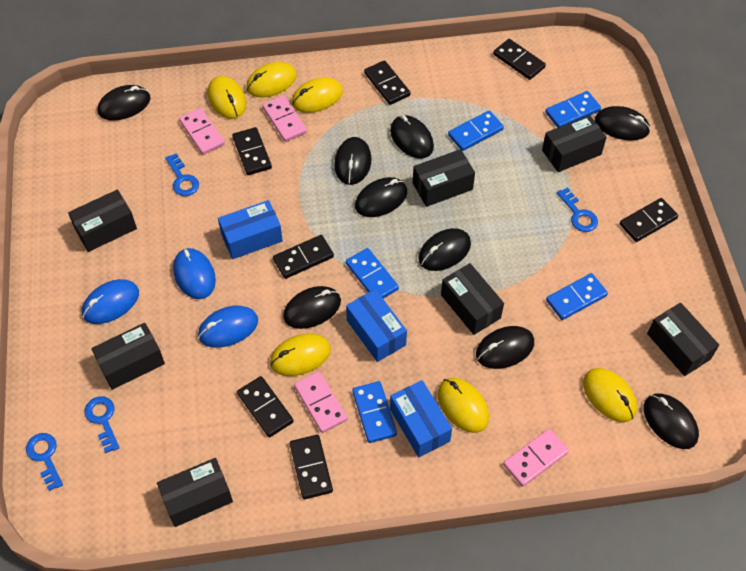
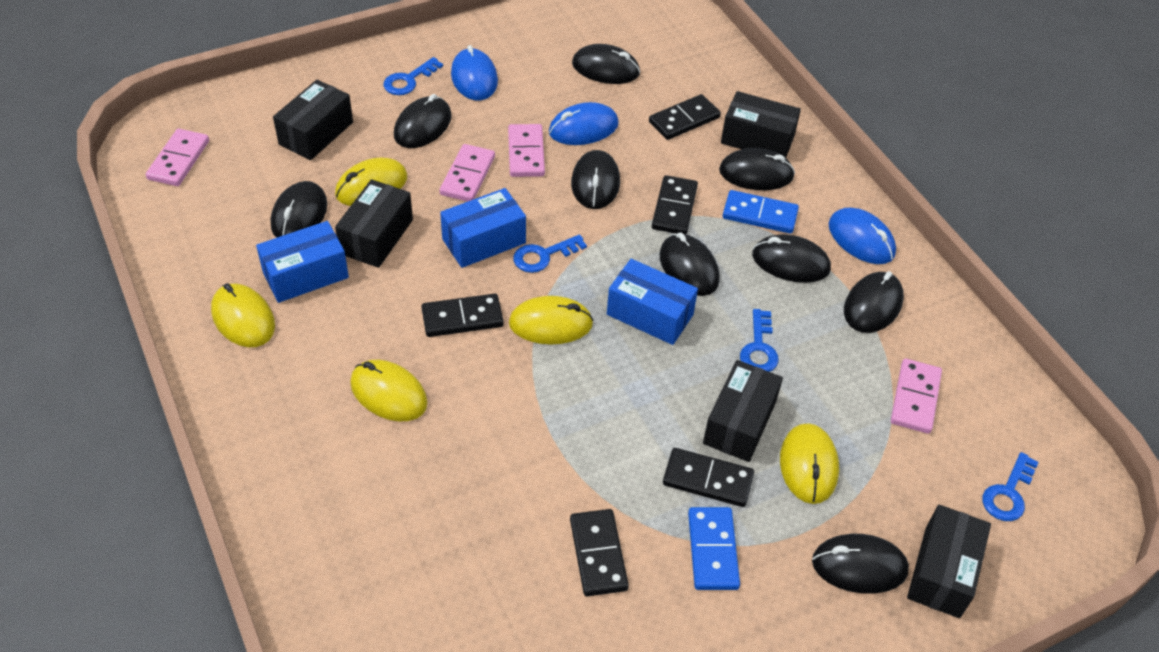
black box: 7 -> 5
black domino: 7 -> 5
blue domino: 5 -> 2
yellow mouse: 6 -> 5

